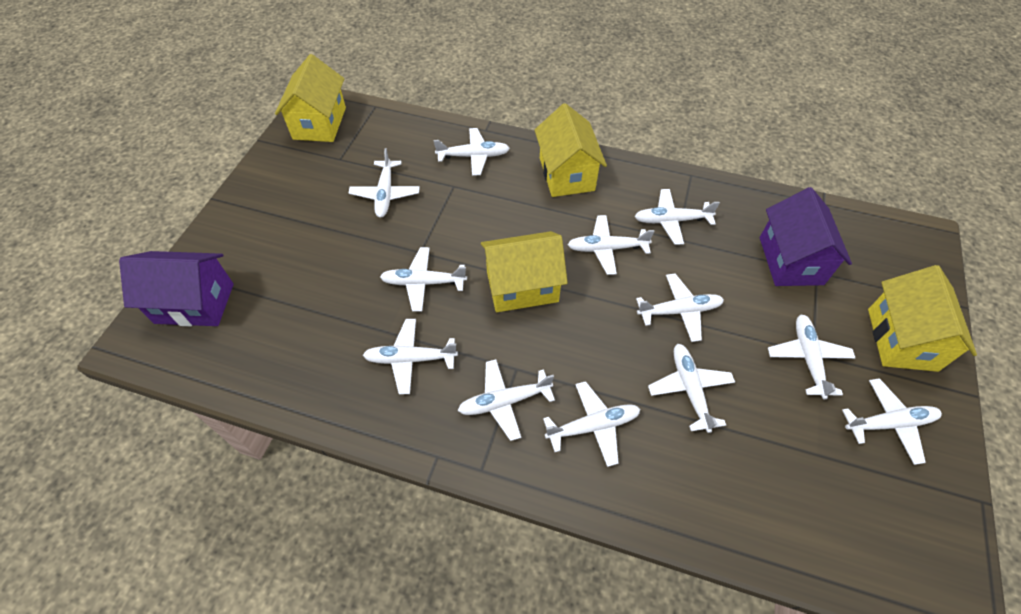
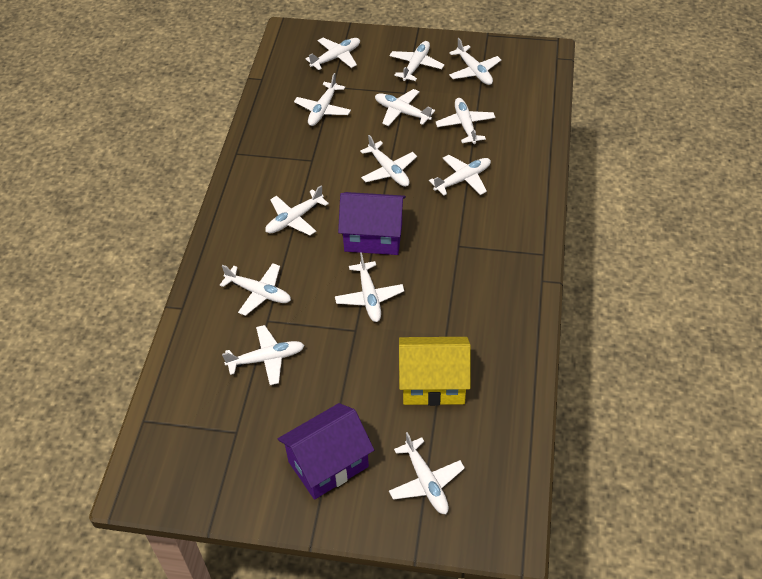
white plane: 12 -> 13
yellow house: 4 -> 1

